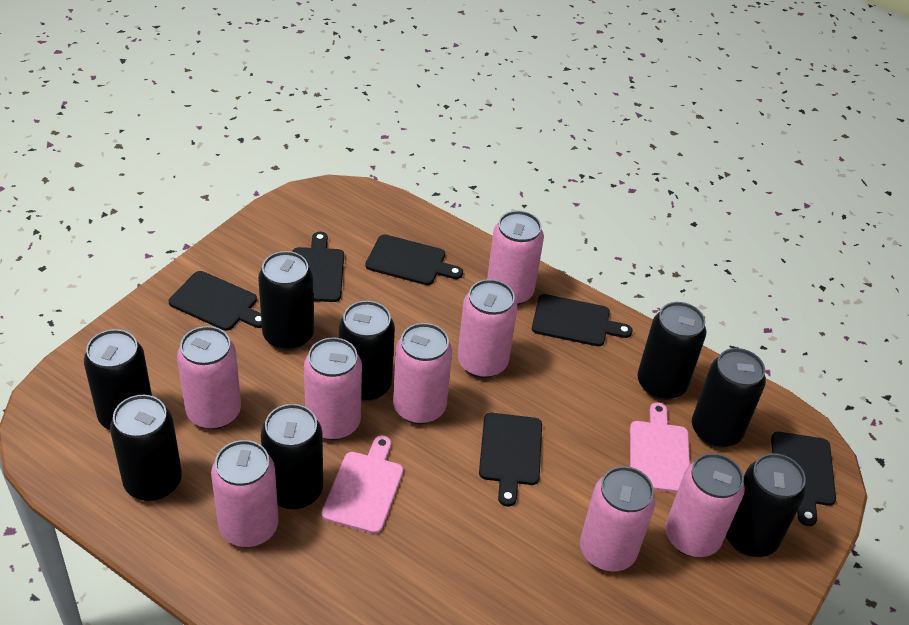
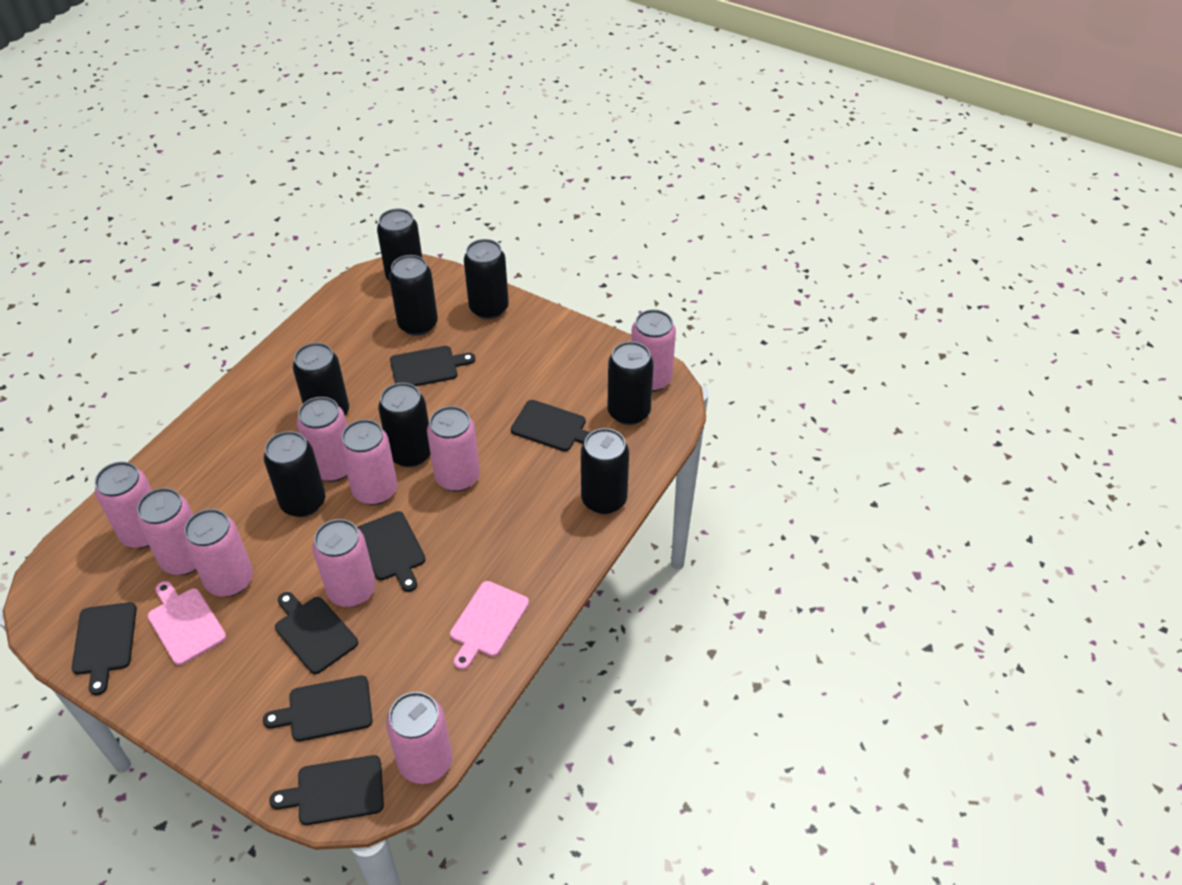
black cutting board: 6 -> 7
pink can: 8 -> 9

